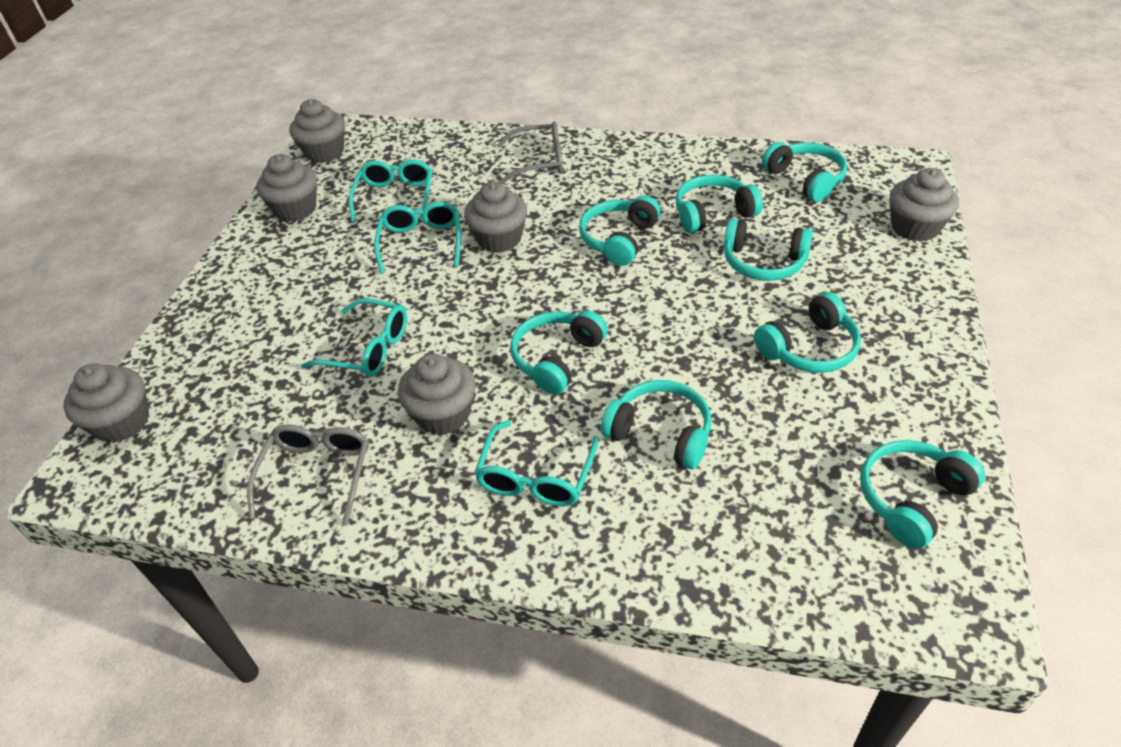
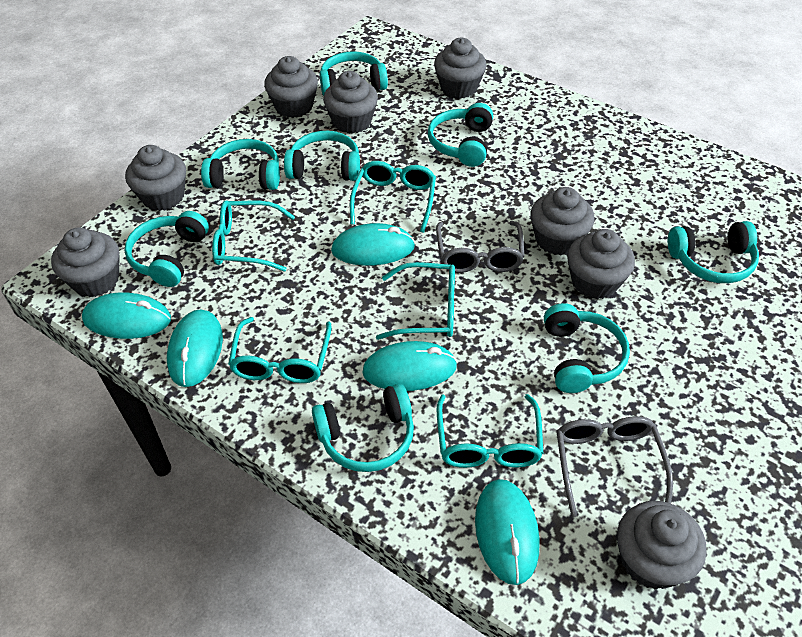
grey cupcake: 6 -> 8
turquoise glasses: 4 -> 5
turquoise mouse: 0 -> 5

